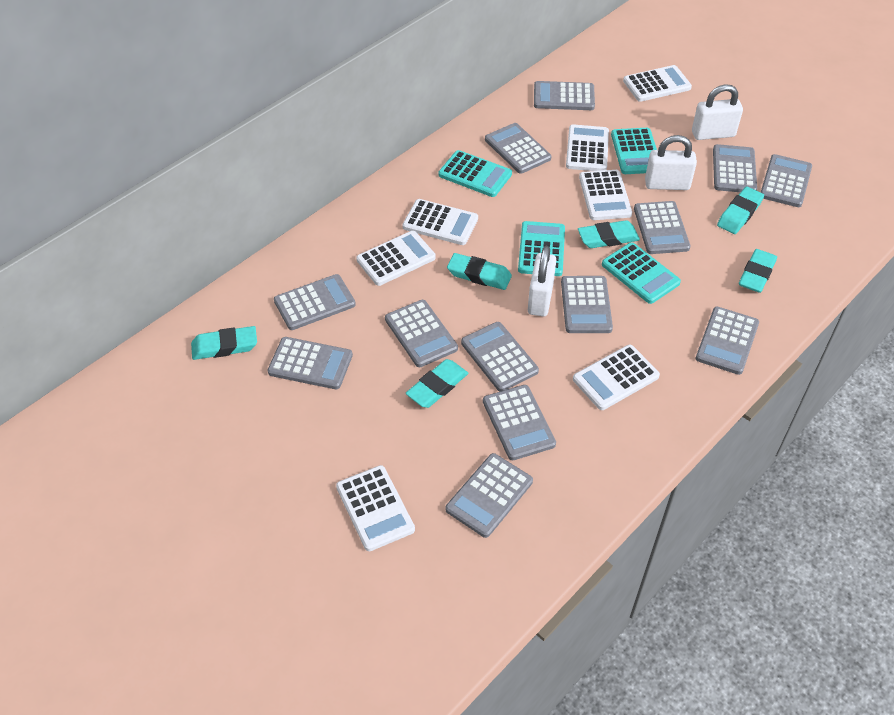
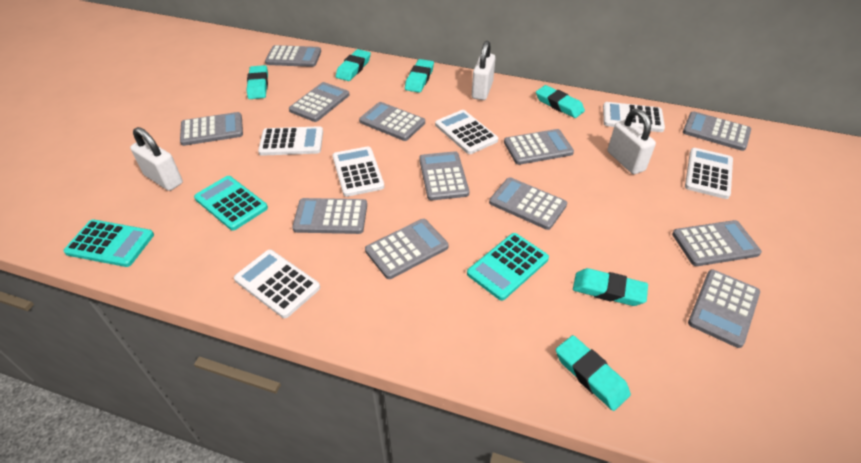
grey calculator: 13 -> 12
turquoise calculator: 4 -> 3
white calculator: 7 -> 6

